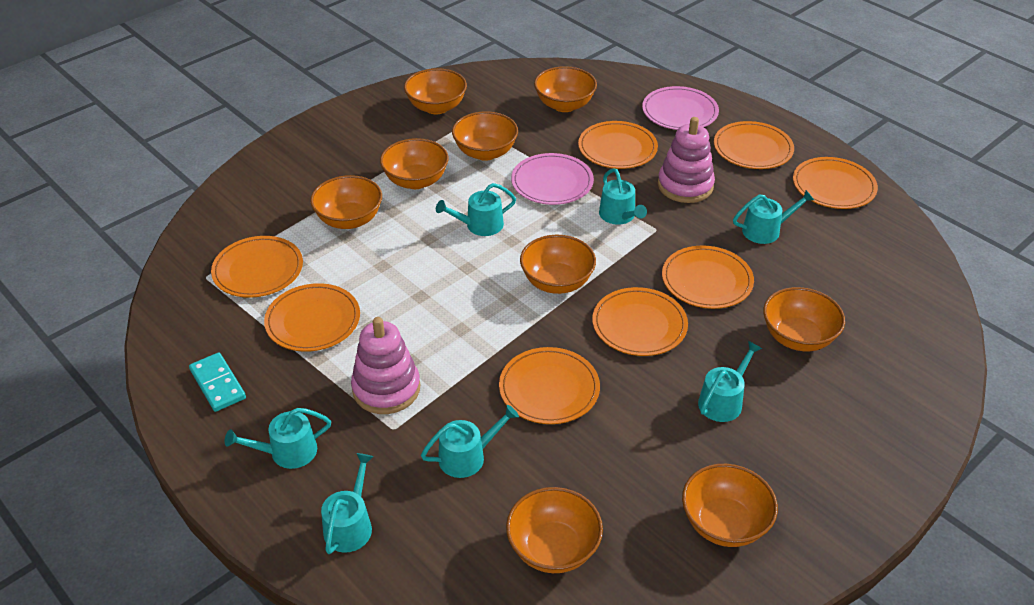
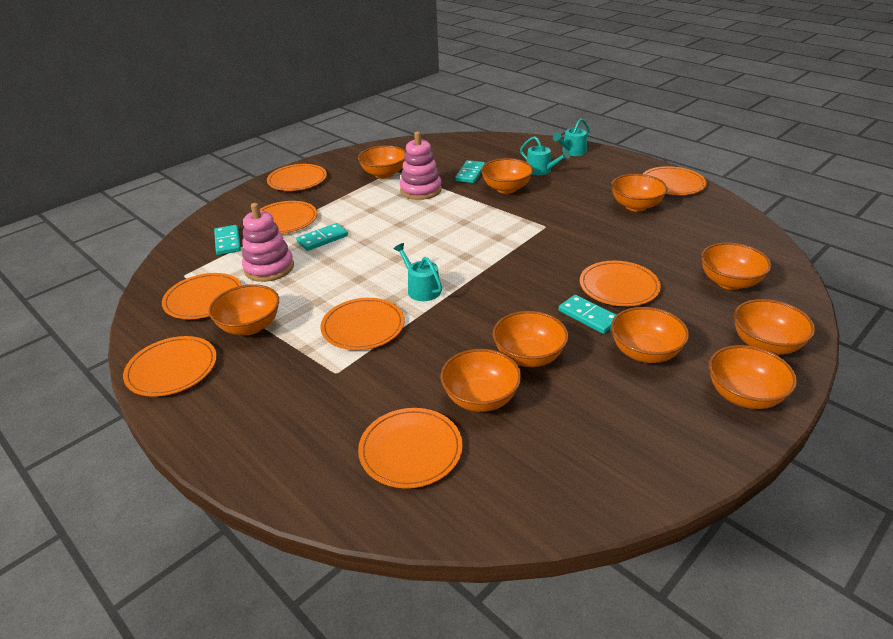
orange bowl: 9 -> 10
pink plate: 2 -> 0
turquoise domino: 1 -> 4
turquoise watering can: 7 -> 3

